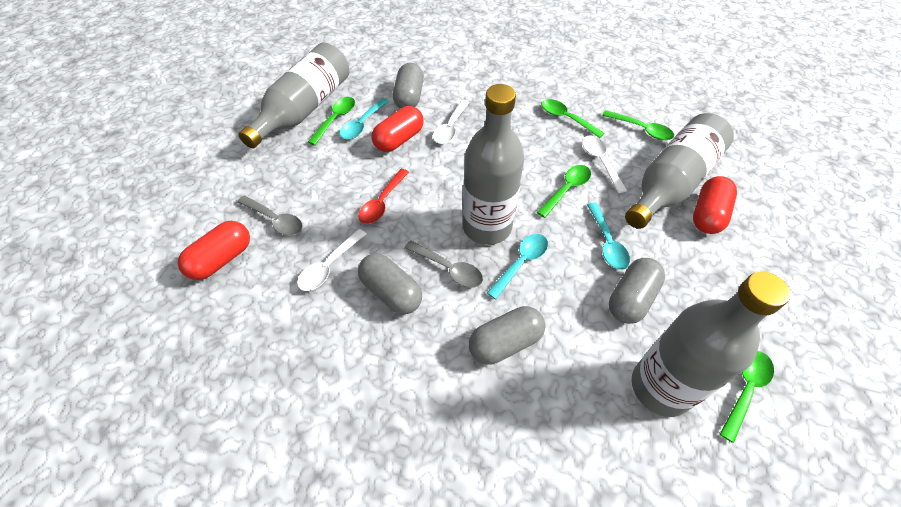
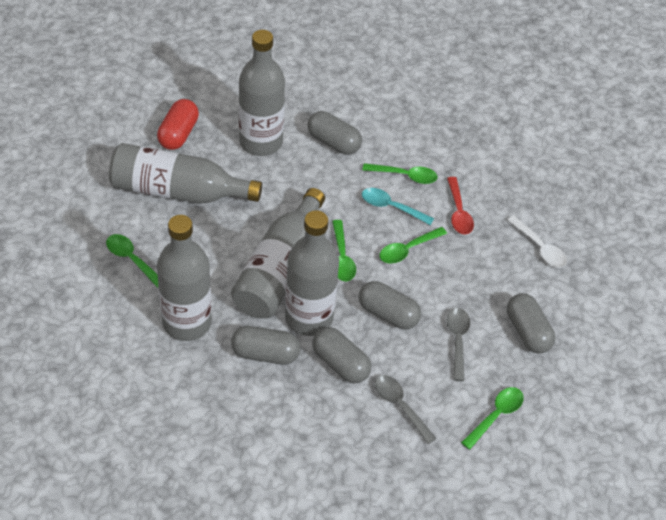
grey bottle: 4 -> 5
grey capsule: 4 -> 5
red capsule: 3 -> 1
turquoise spoon: 3 -> 1
white spoon: 3 -> 1

